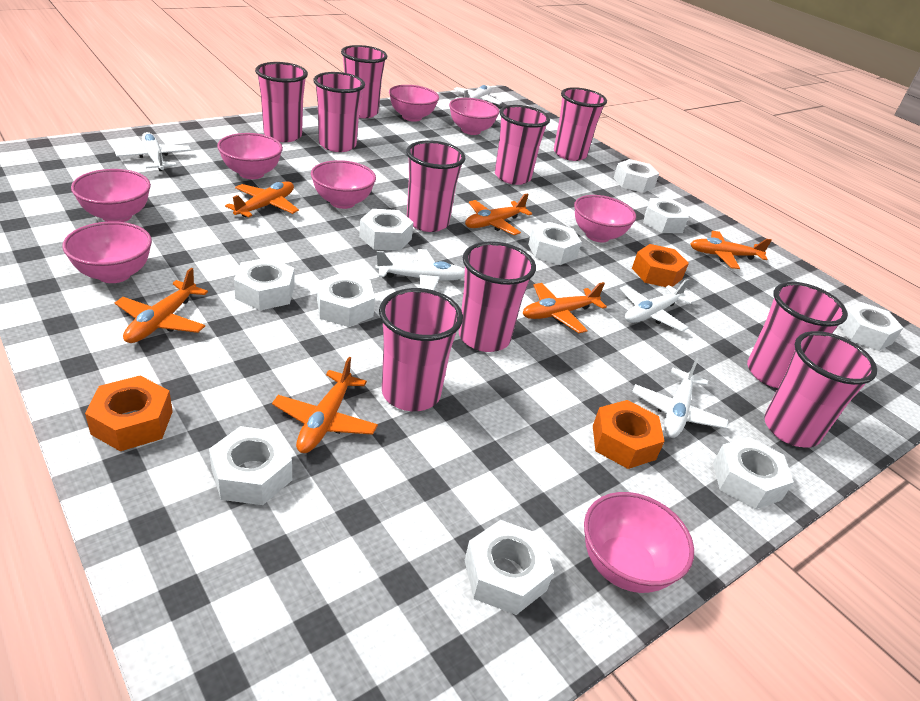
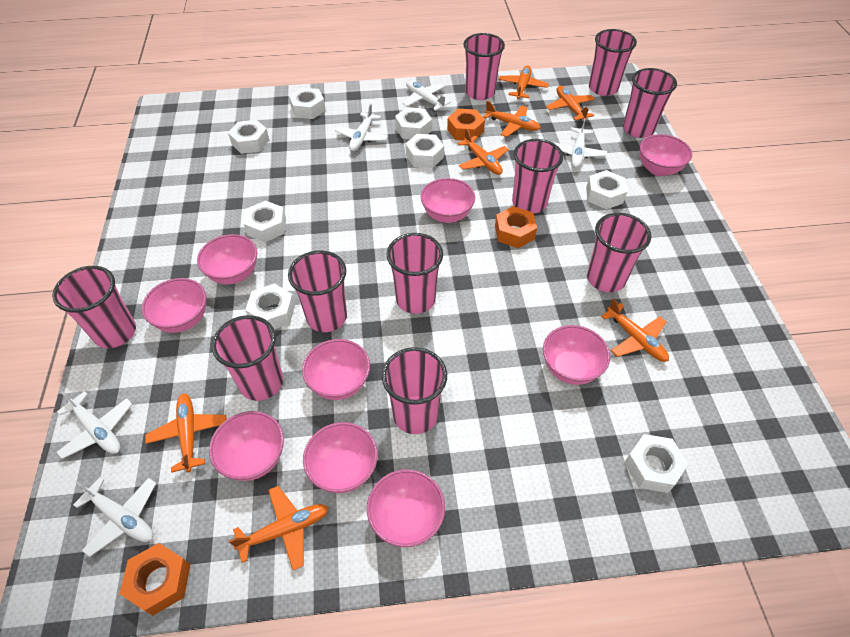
orange plane: 6 -> 7
pink bowl: 8 -> 9
white nut: 10 -> 8

